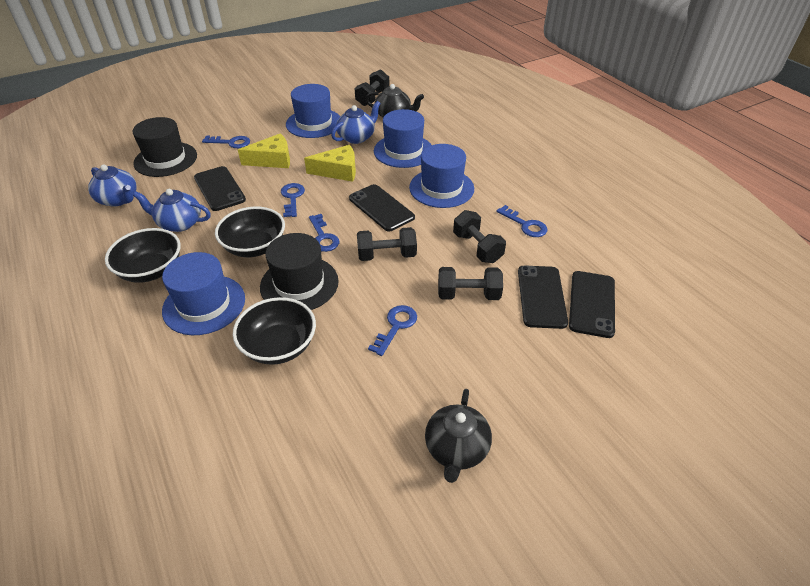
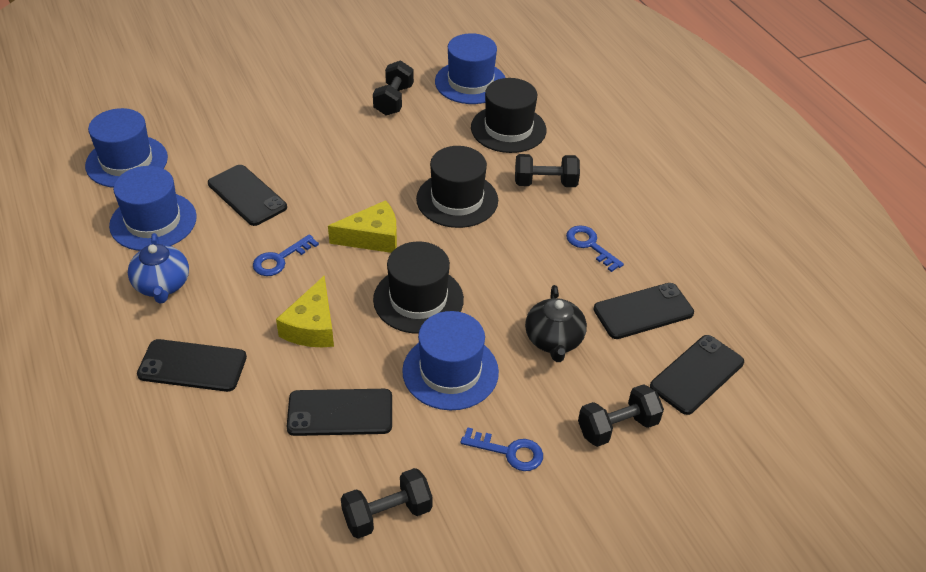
black bowl: 3 -> 0
black hat: 2 -> 3
black phone: 4 -> 5
black teapot: 2 -> 1
blue key: 5 -> 3
blue teapot: 3 -> 1

